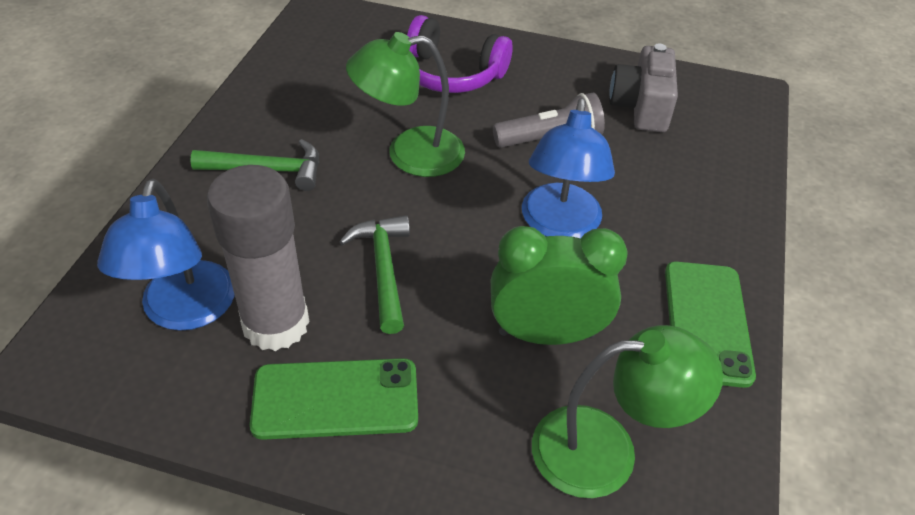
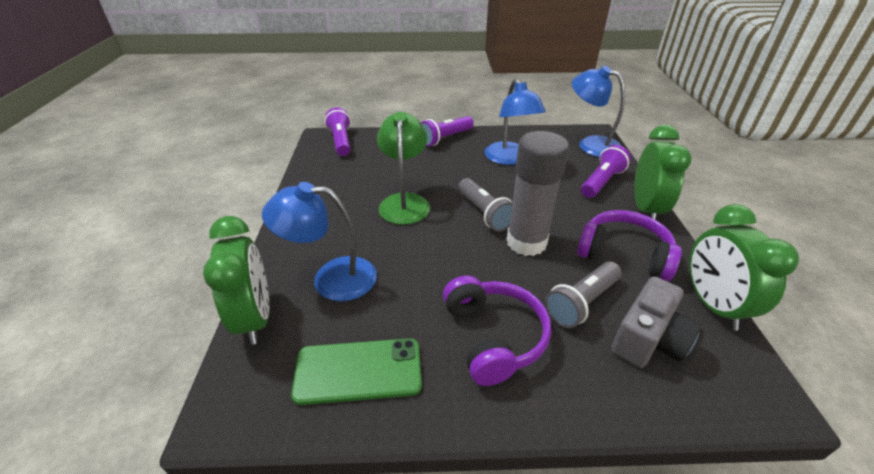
blue lamp: 2 -> 3
green clock: 1 -> 3
green hammer: 2 -> 0
green lamp: 2 -> 1
green phone: 2 -> 1
grey flashlight: 1 -> 2
purple flashlight: 0 -> 3
purple headphones: 1 -> 2

